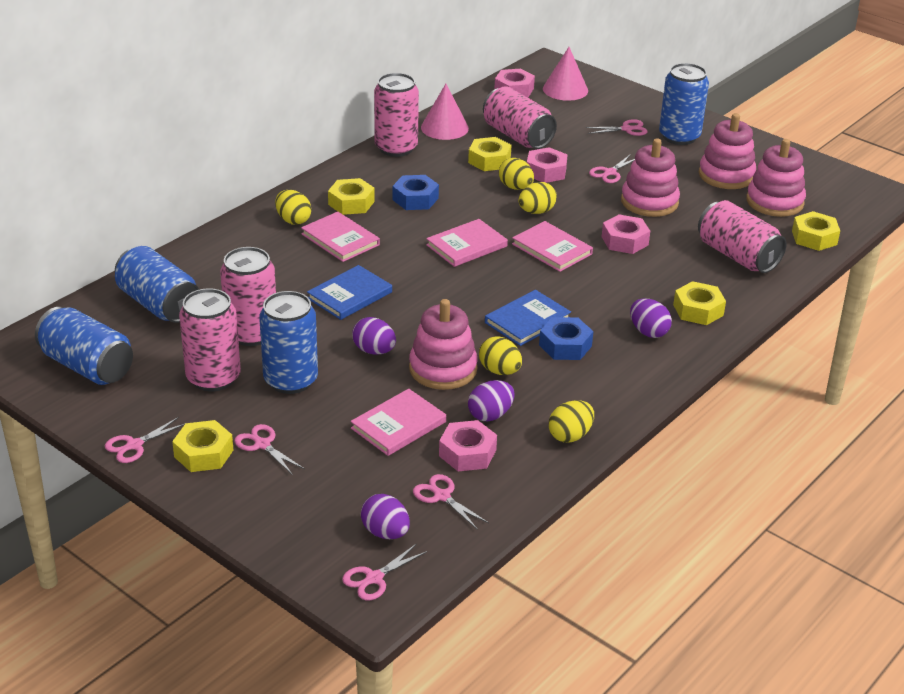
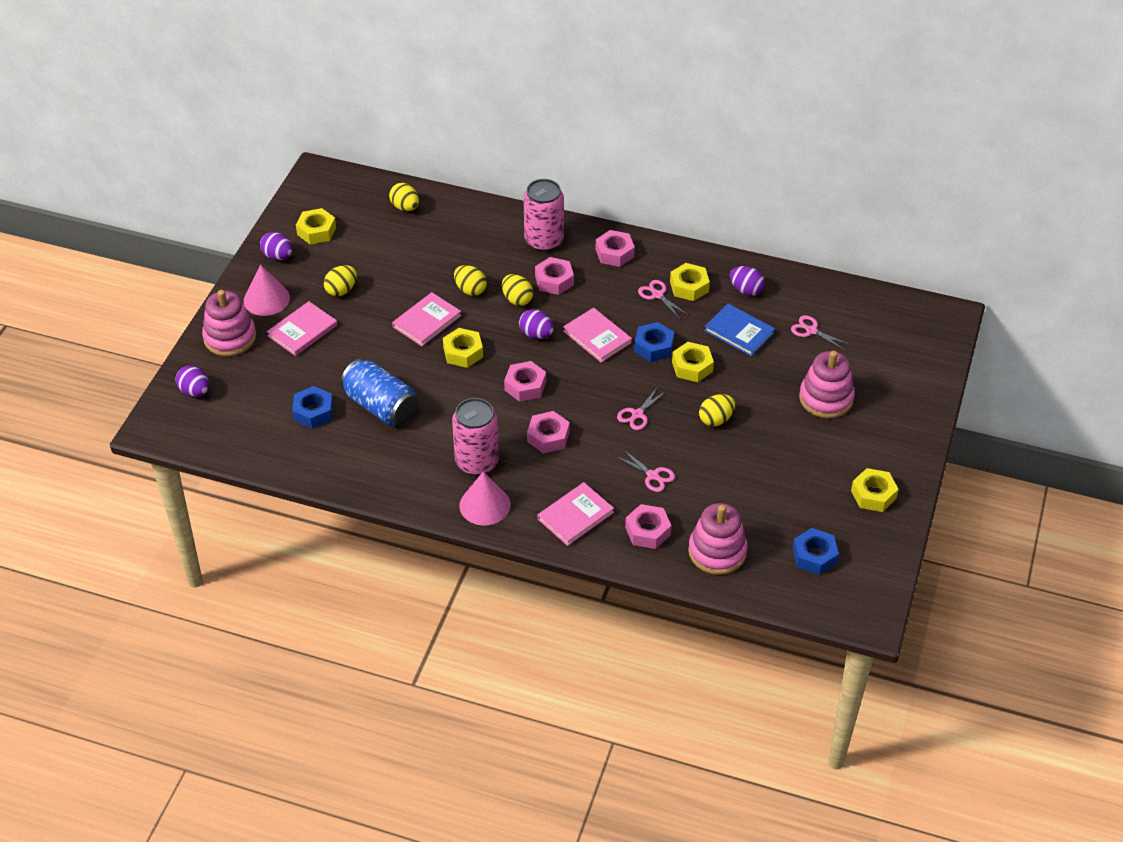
blue book: 2 -> 1
blue can: 4 -> 1
blue nut: 2 -> 3
pink can: 5 -> 2
pink nut: 4 -> 5
pink scissors: 6 -> 4
pink stacking toy: 4 -> 3

